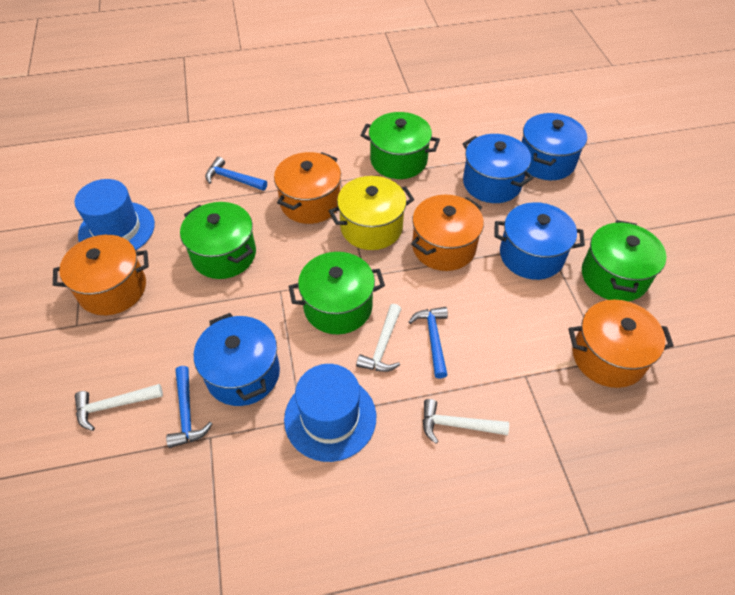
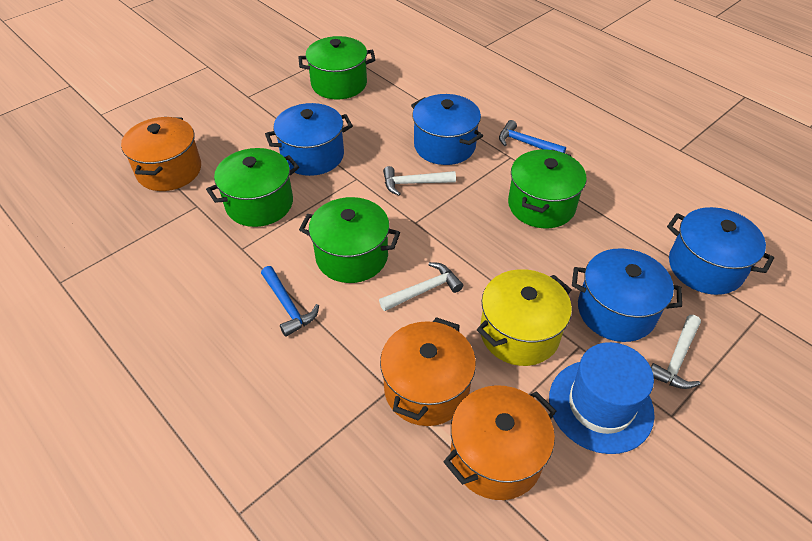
blue hammer: 3 -> 2
blue hat: 2 -> 1
orange pot: 4 -> 3

